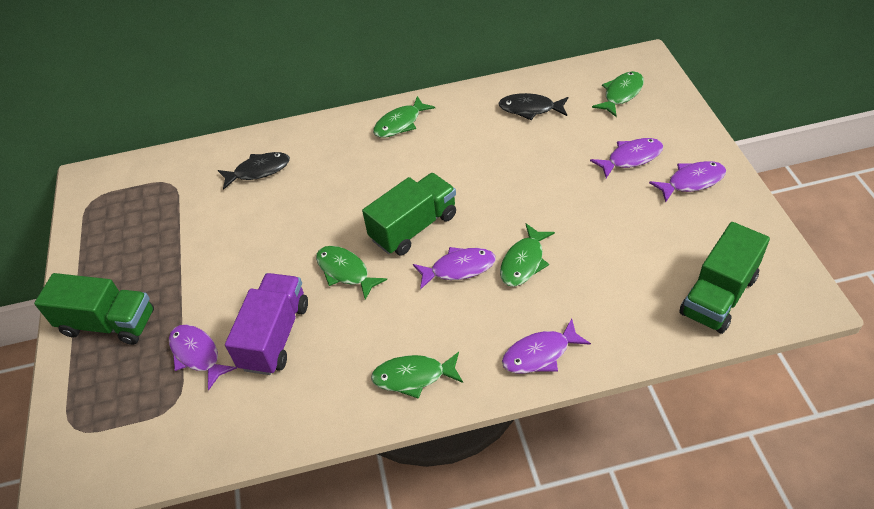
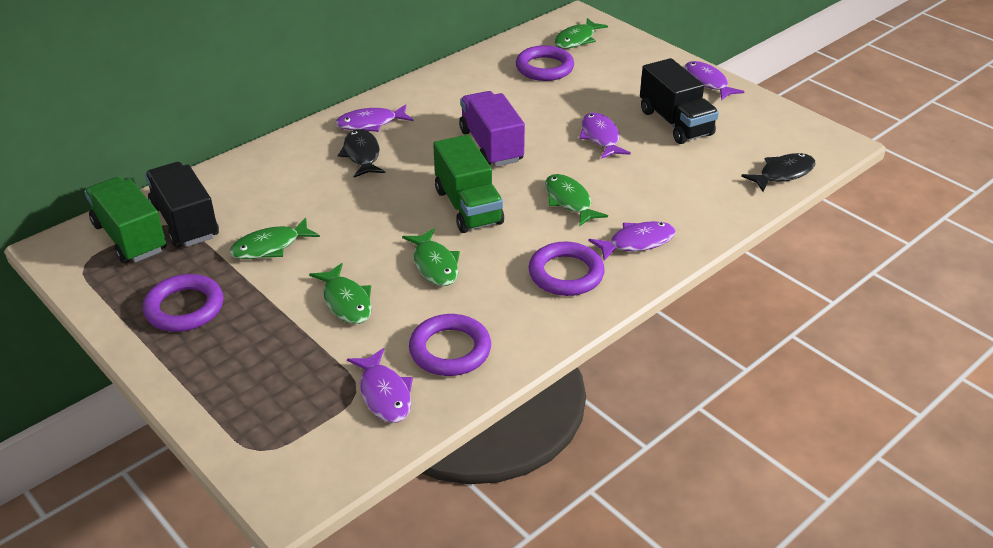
black truck: 0 -> 2
green truck: 3 -> 2
purple ring: 0 -> 4

